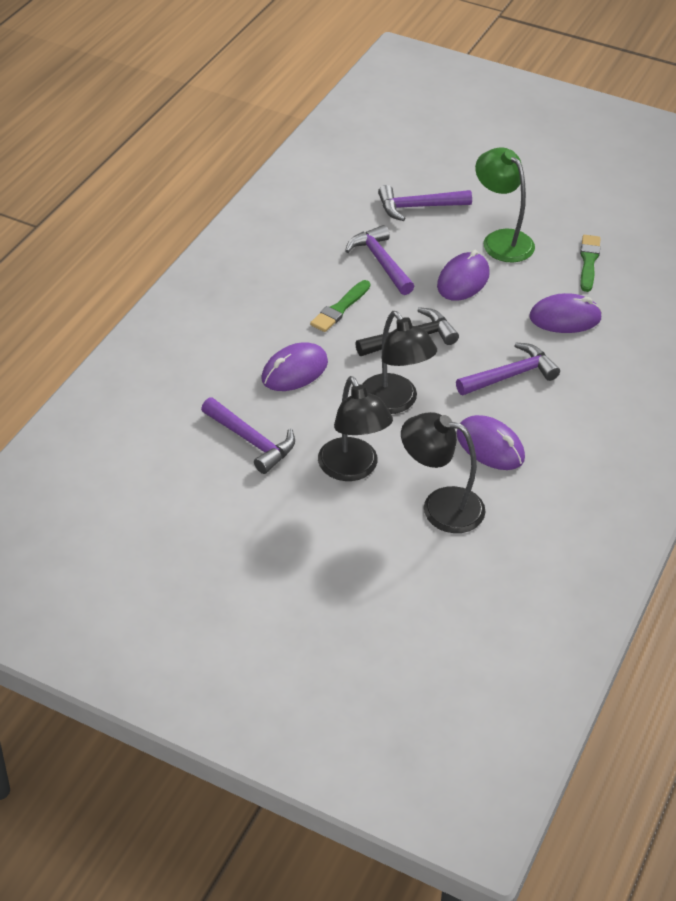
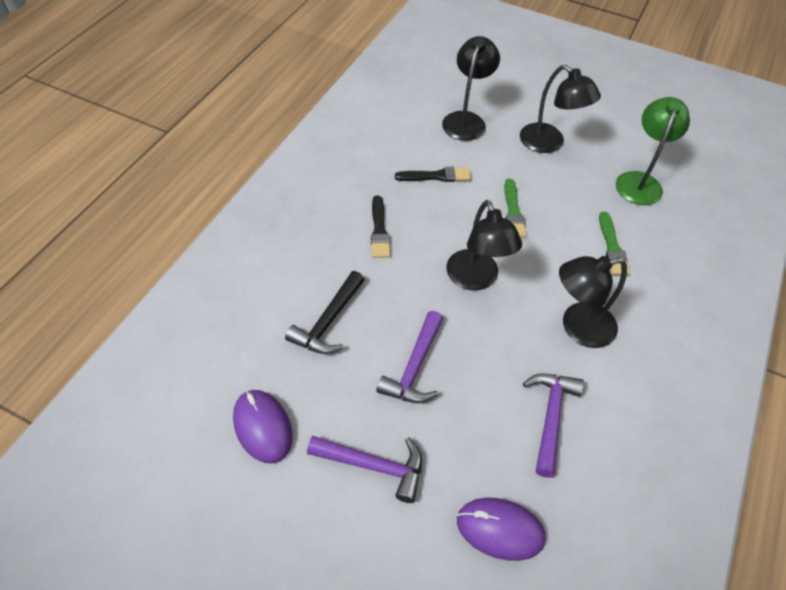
black brush: 0 -> 2
black lamp: 3 -> 4
purple hammer: 4 -> 3
purple mouse: 4 -> 2

